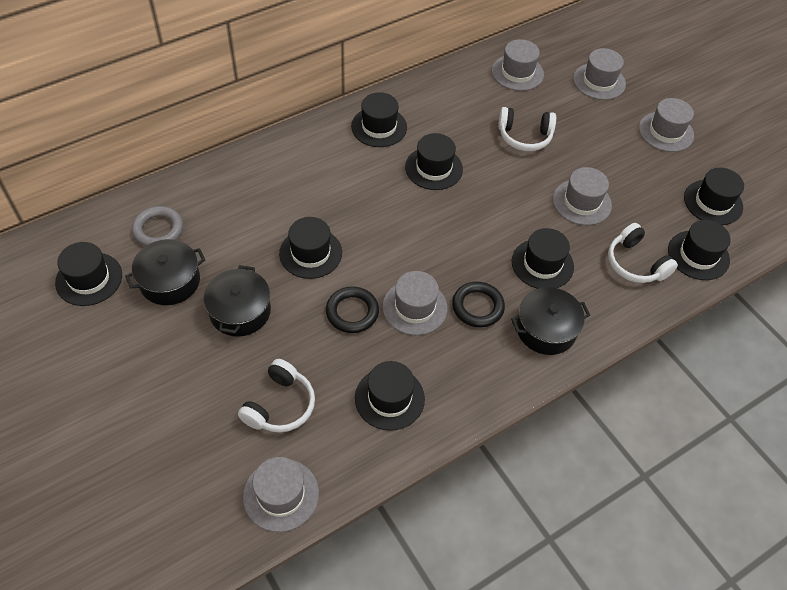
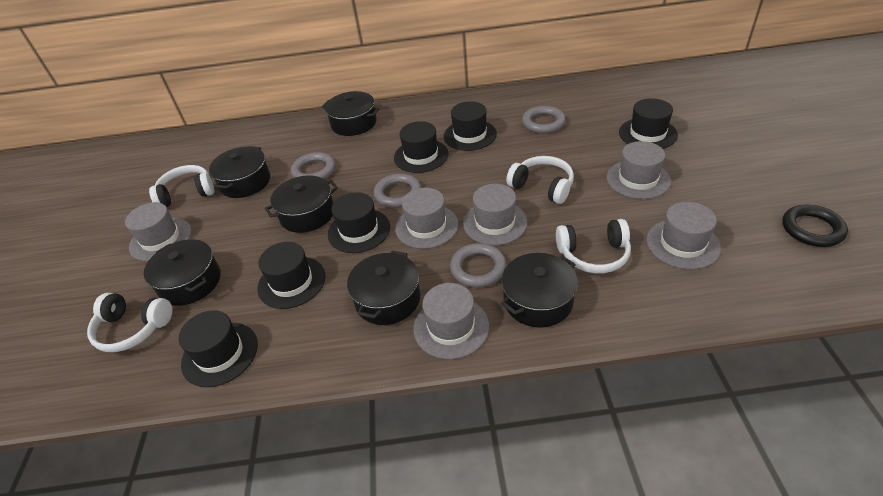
black hat: 8 -> 6
black pot: 3 -> 6
black ring: 2 -> 1
grey ring: 1 -> 4
white headphones: 3 -> 4

